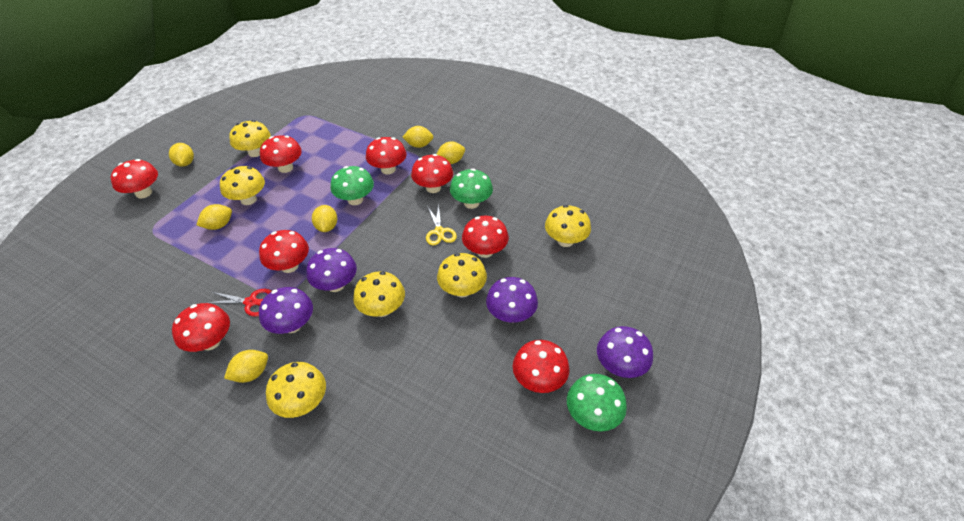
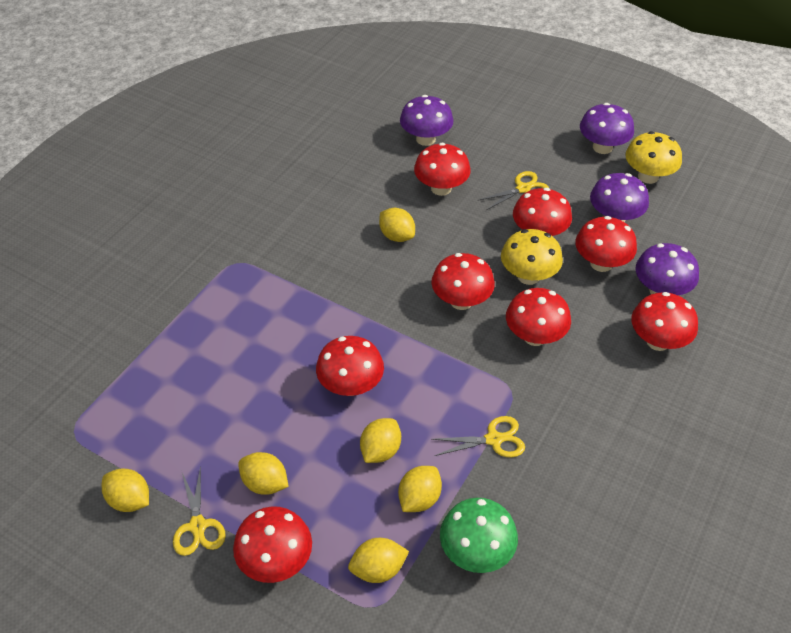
green mushroom: 3 -> 1
red scissors: 1 -> 0
yellow mushroom: 6 -> 2
yellow scissors: 1 -> 3

